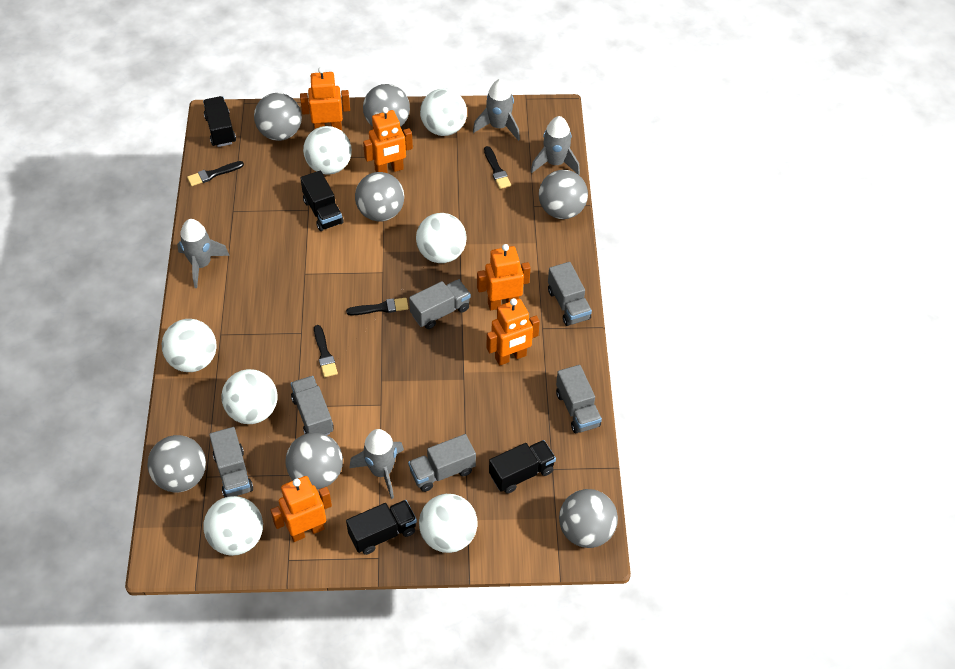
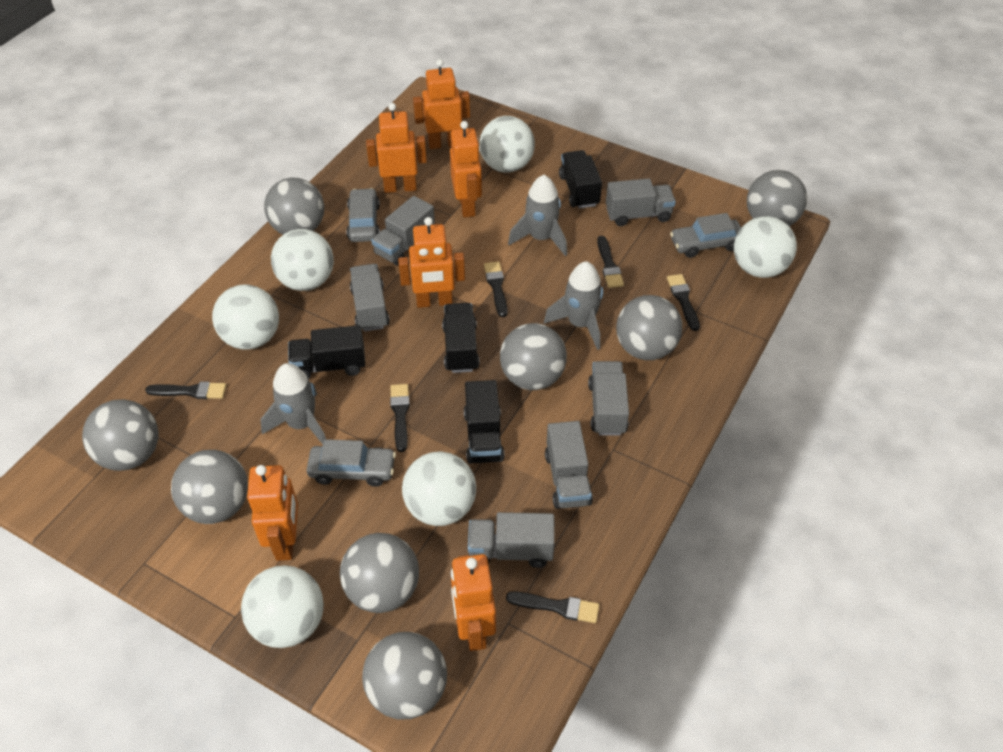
black brush: 4 -> 6
grey ball: 7 -> 8
grey car: 0 -> 3
grey rocket: 4 -> 3
orange robot: 5 -> 6
white ball: 7 -> 6

